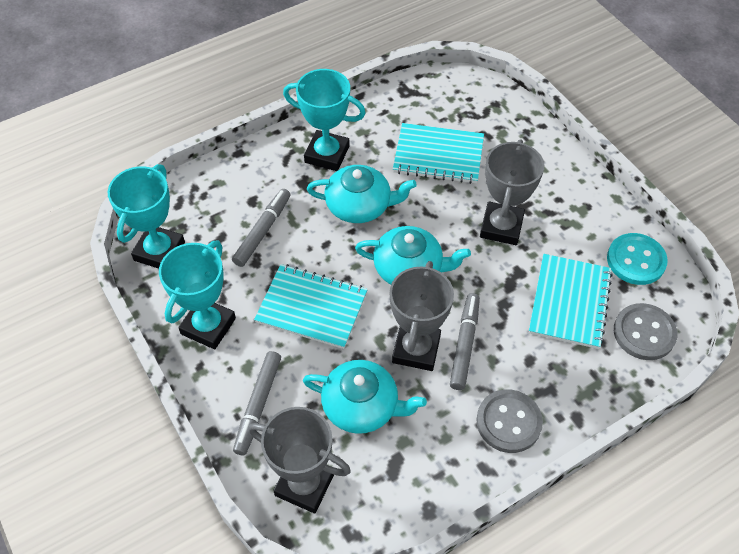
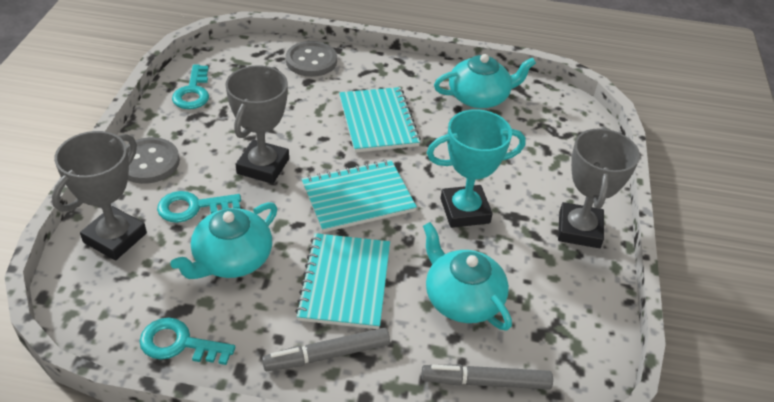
grey marker: 3 -> 2
turquoise button: 1 -> 0
turquoise key: 0 -> 3
turquoise trophy: 3 -> 1

